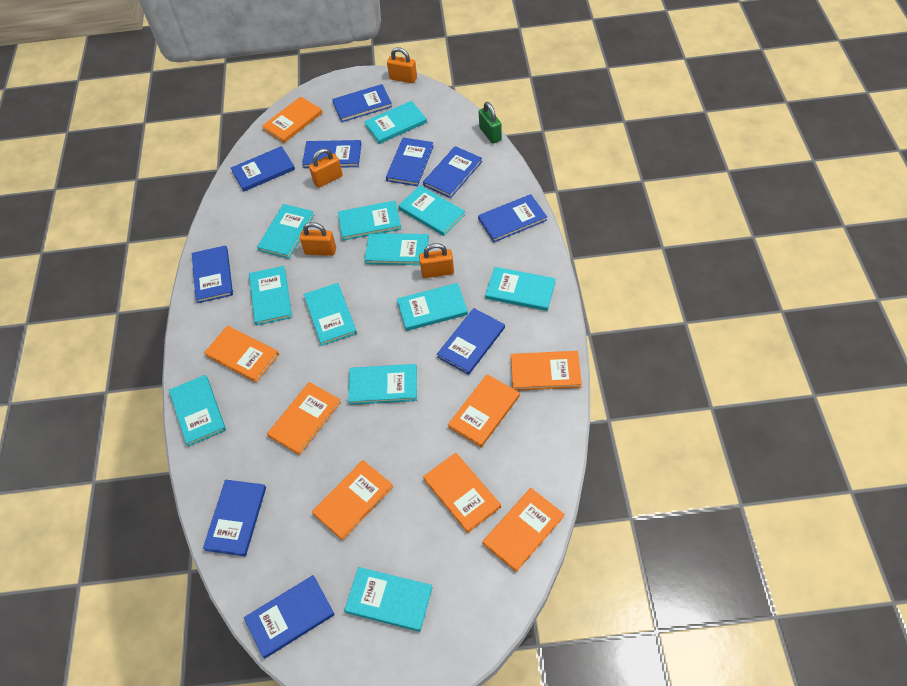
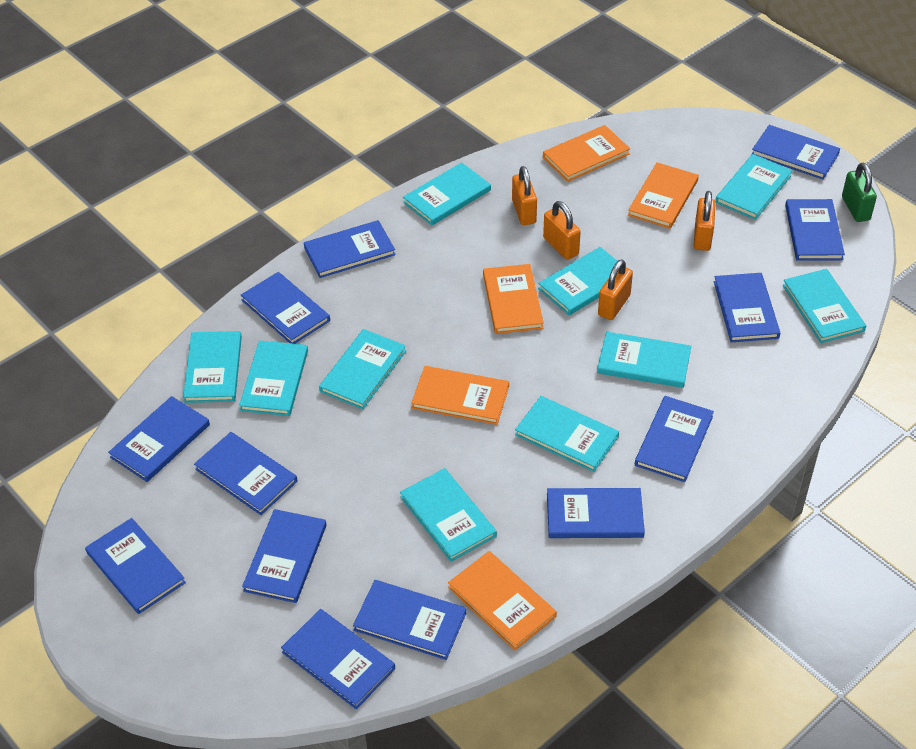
blue book: 10 -> 13
orange book: 8 -> 5
turquoise book: 12 -> 10

